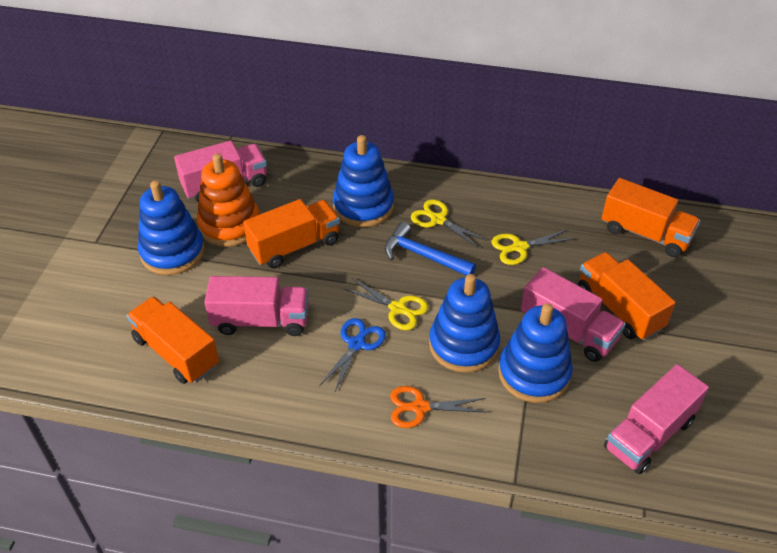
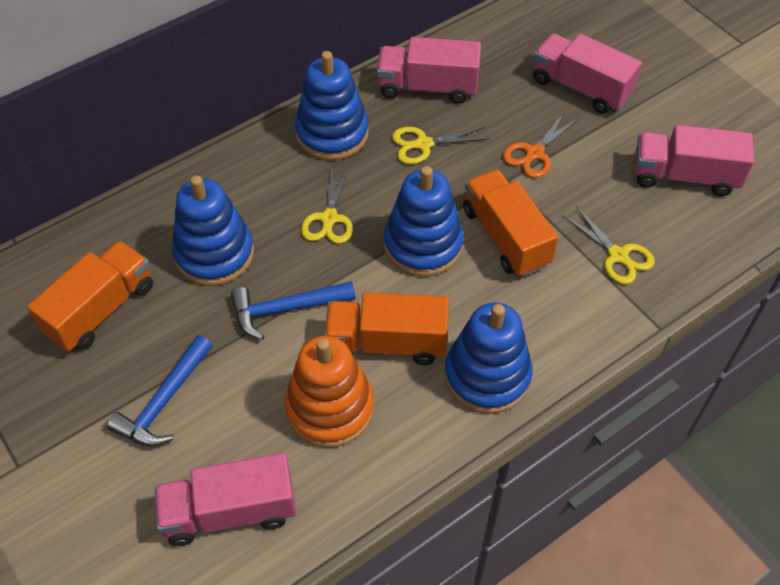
blue hammer: 1 -> 2
blue scissors: 1 -> 0
orange truck: 4 -> 3

